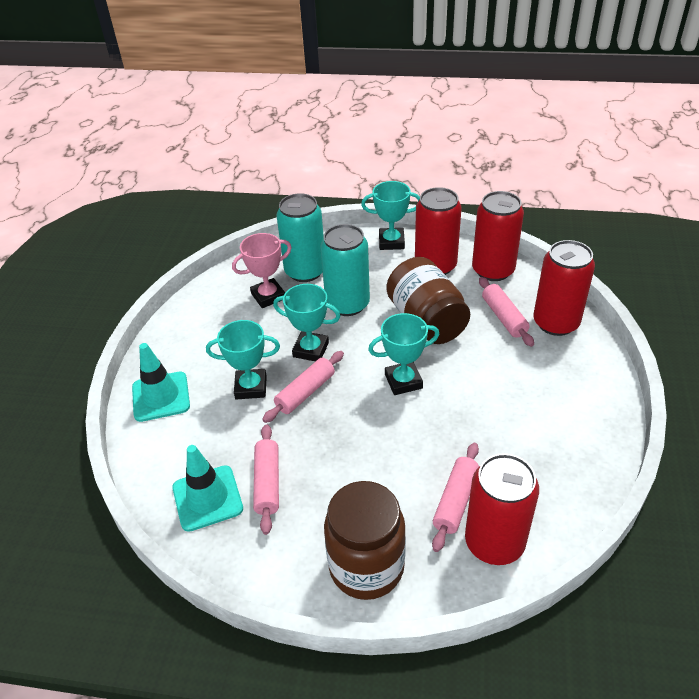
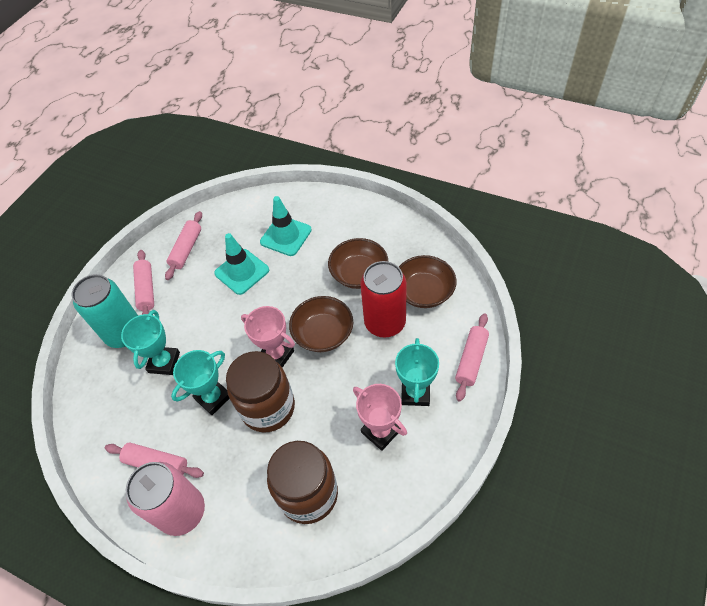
brown bowl: 0 -> 3
pink can: 0 -> 1
pink trophy: 1 -> 2
red can: 4 -> 1
turquoise can: 2 -> 1
turquoise trophy: 4 -> 3

